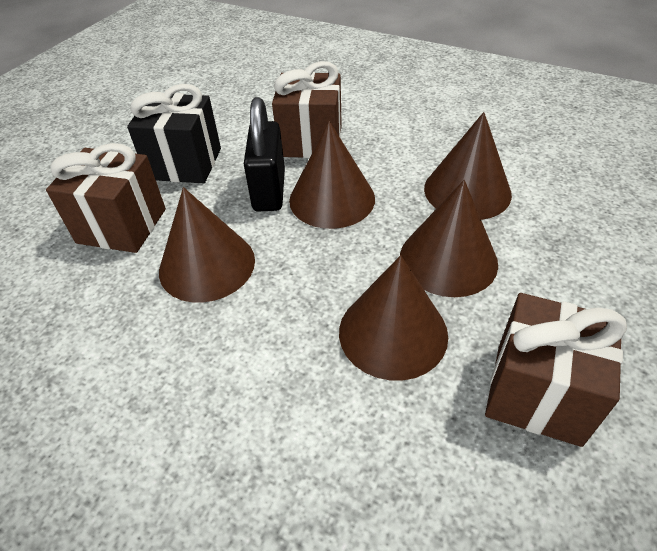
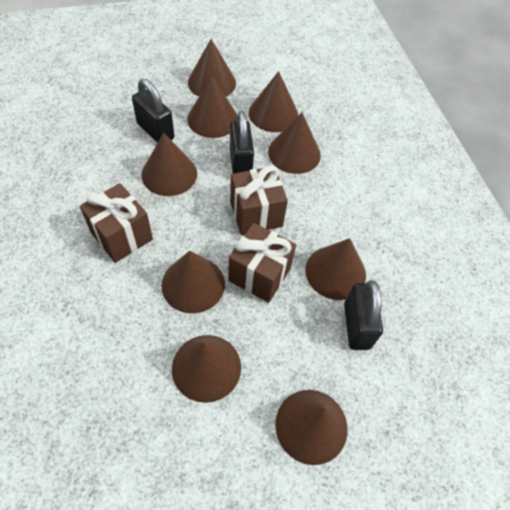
black gift: 1 -> 0
black padlock: 1 -> 3
brown cone: 5 -> 9

